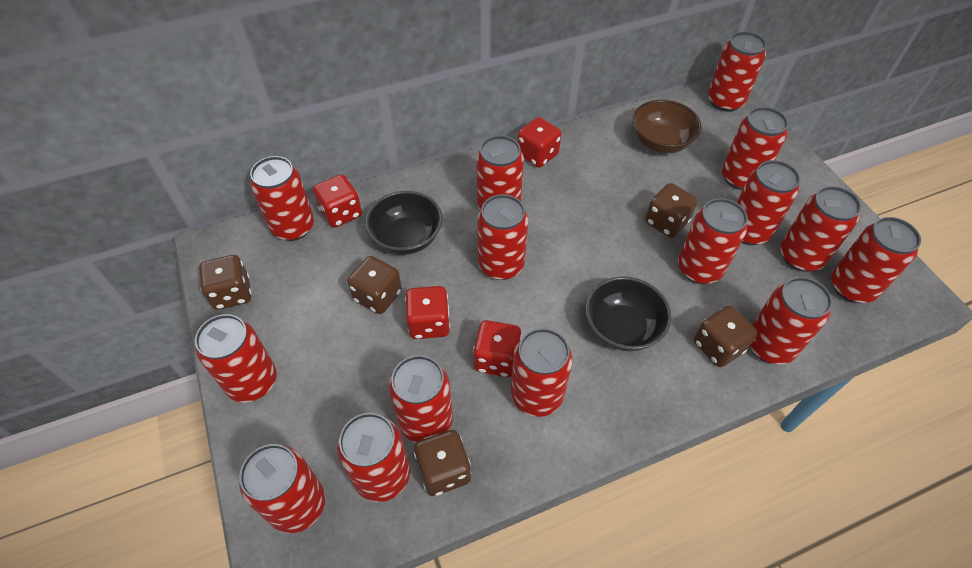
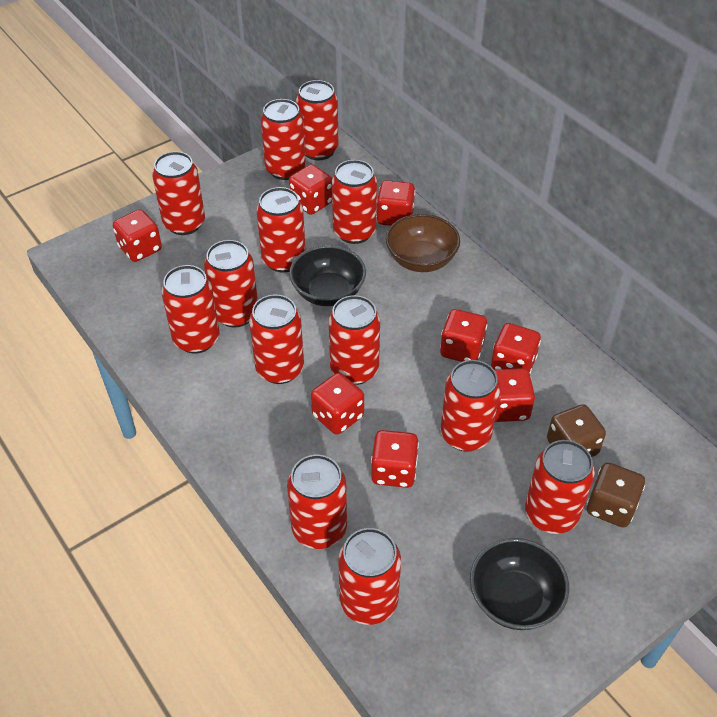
brown dice: 5 -> 2
red can: 15 -> 13
red dice: 4 -> 8

